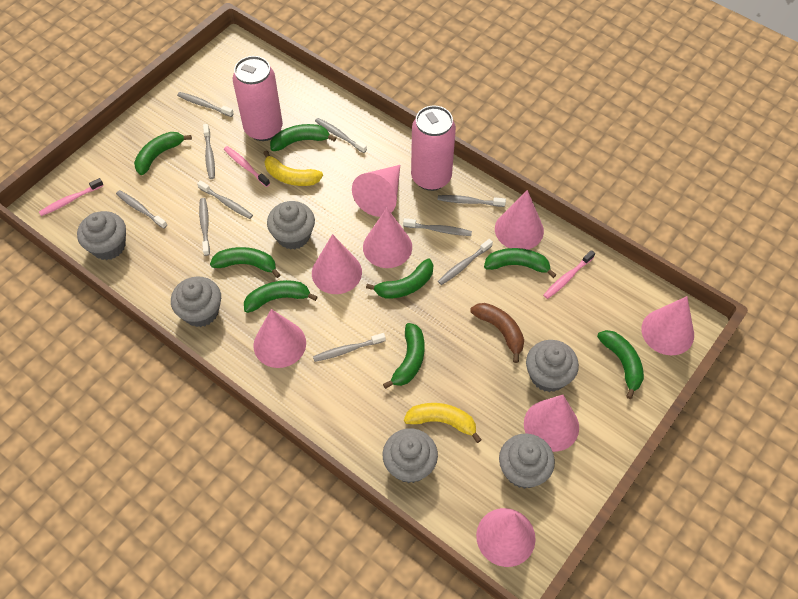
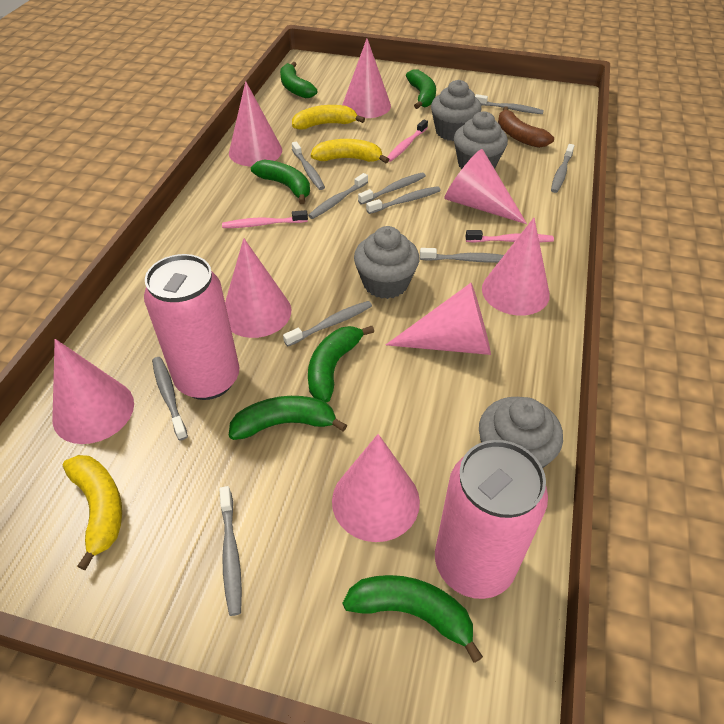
green banana: 8 -> 6
grey cupcake: 6 -> 4
yellow banana: 2 -> 3

